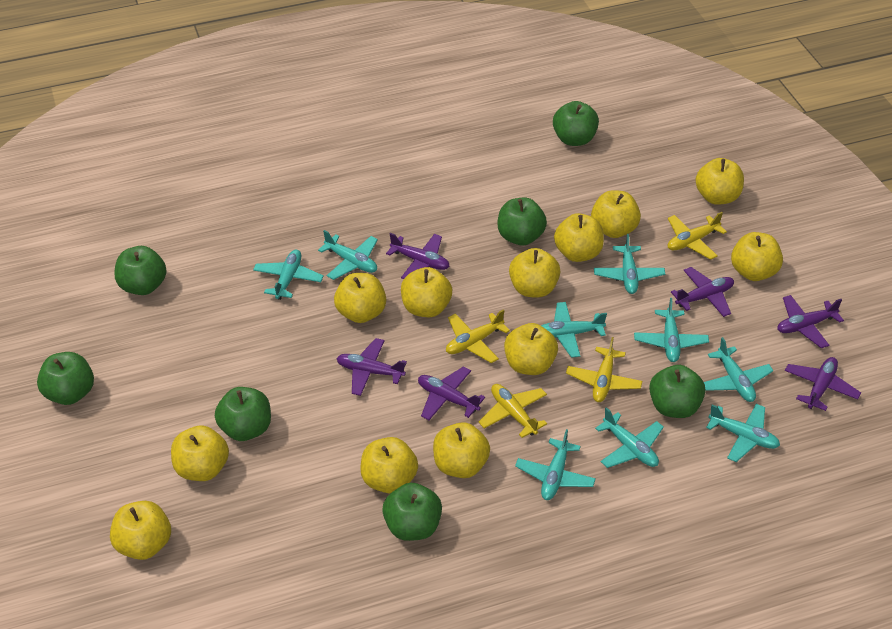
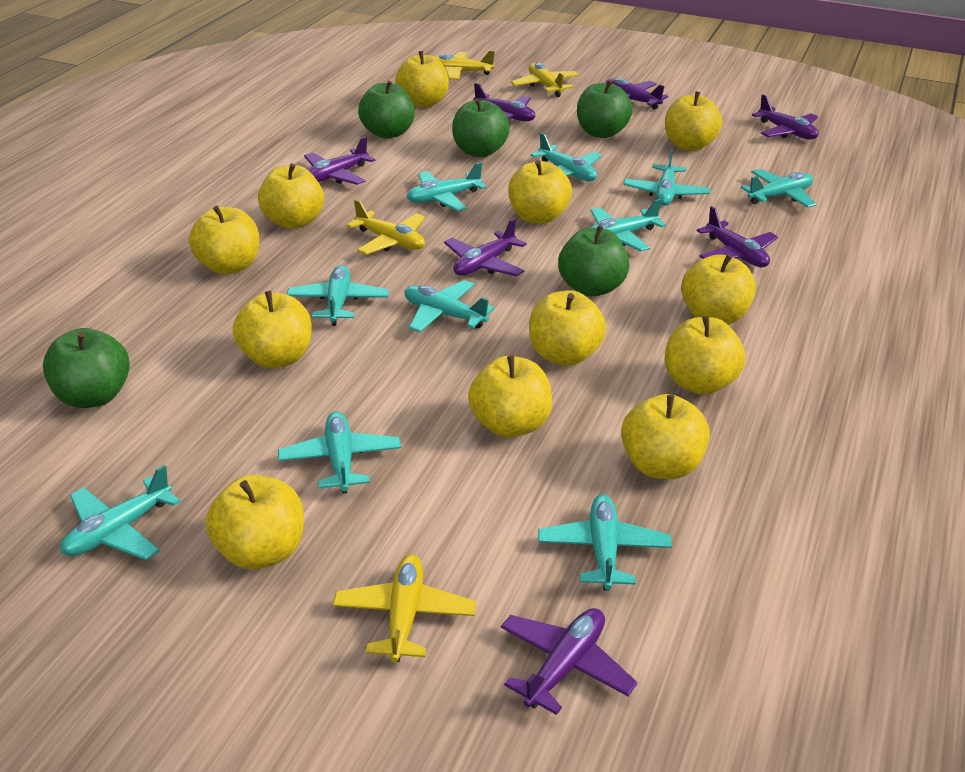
green apple: 7 -> 5
purple plane: 6 -> 7
turquoise plane: 9 -> 10

